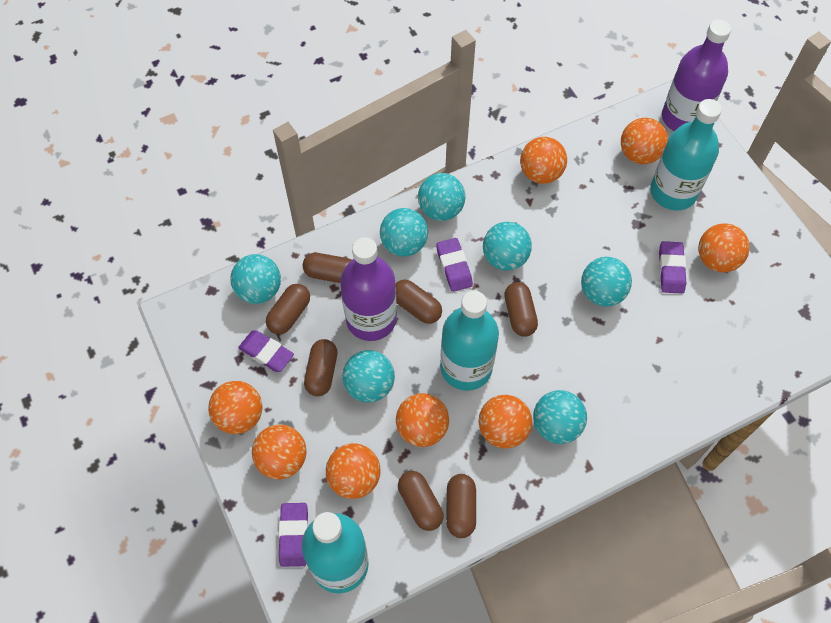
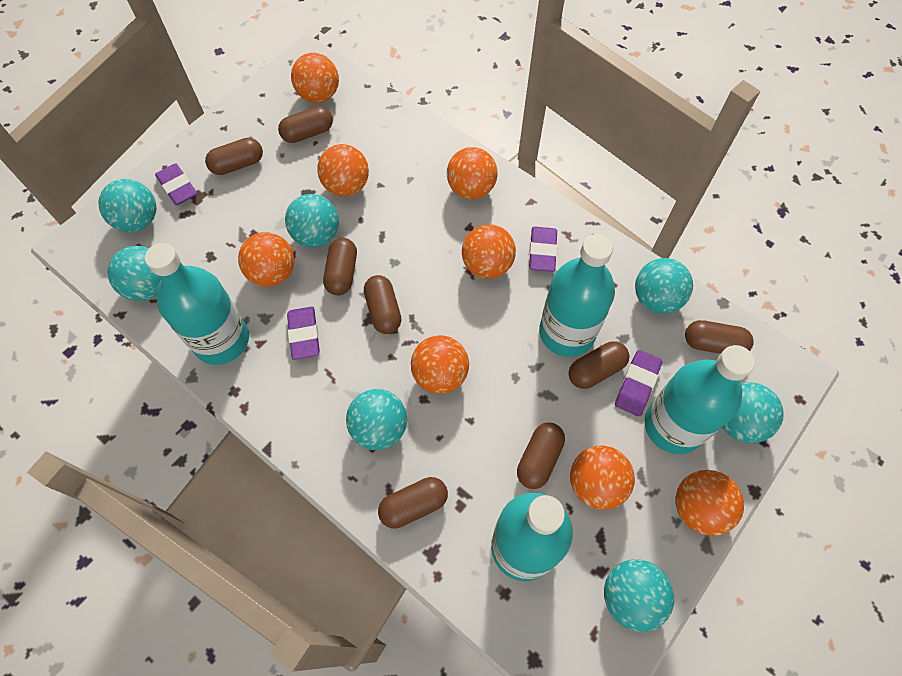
brown capsule: 7 -> 8
purple bottle: 2 -> 0
turquoise bottle: 3 -> 4

